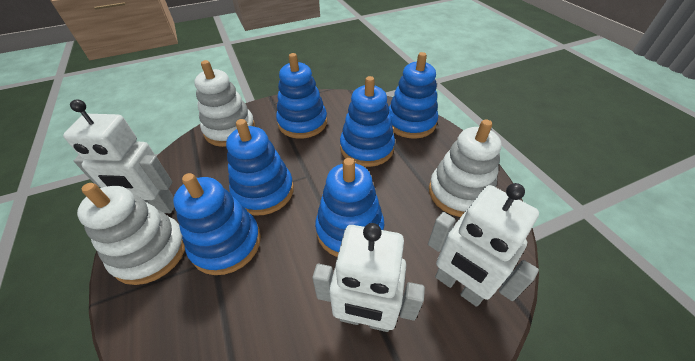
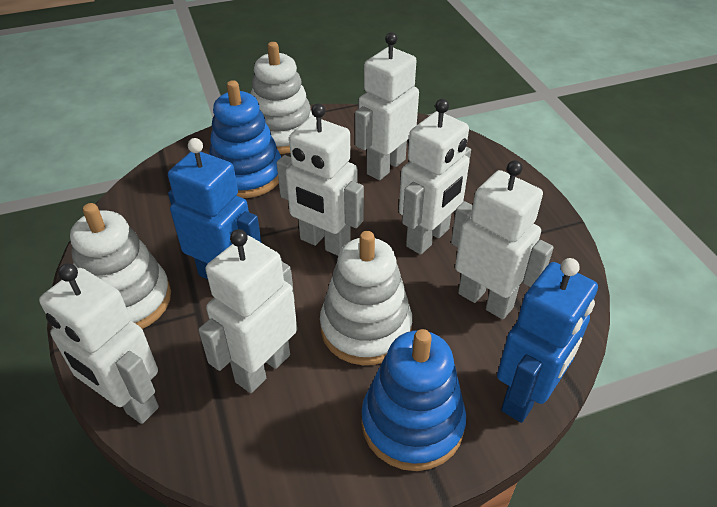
blue robot: 0 -> 2
blue stacking toy: 6 -> 2
white robot: 3 -> 6

